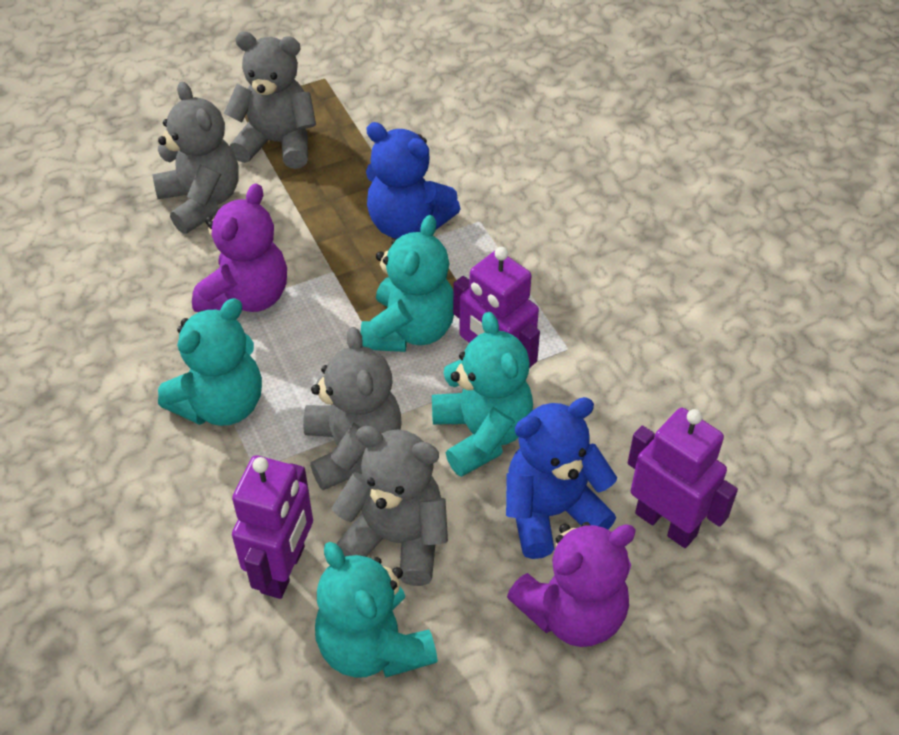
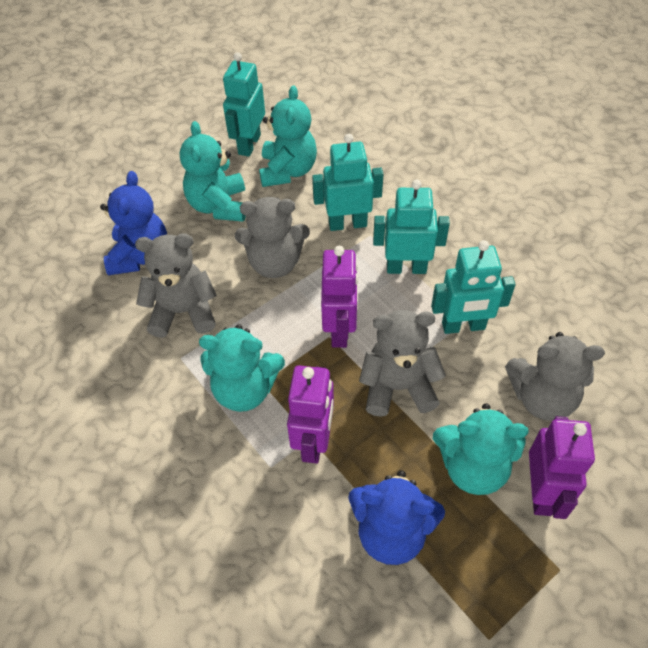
purple teddy bear: 2 -> 0
turquoise robot: 0 -> 4

